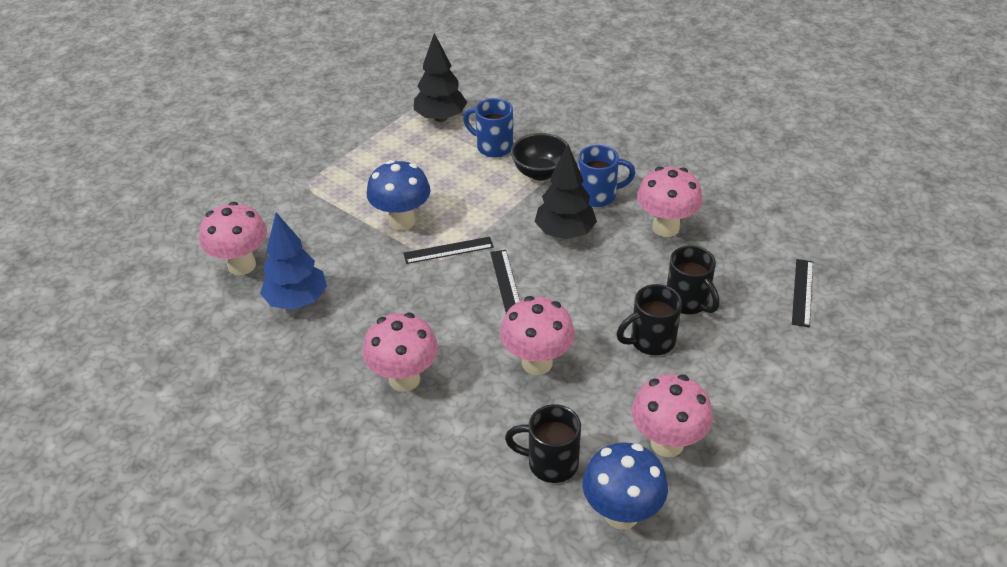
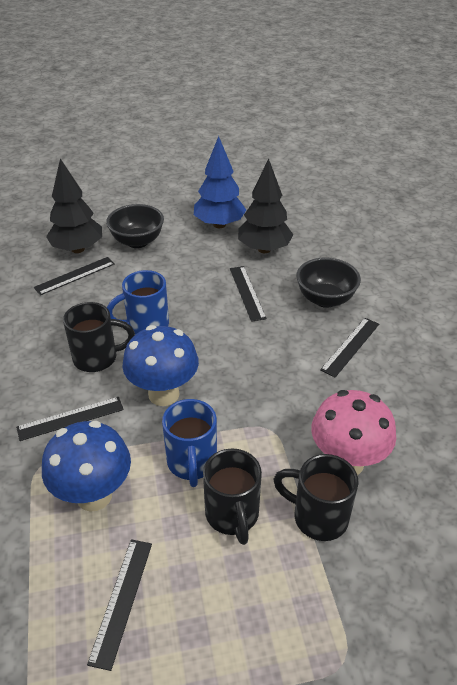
black bowl: 1 -> 2
black ruler: 3 -> 5
pink mushroom: 5 -> 1

